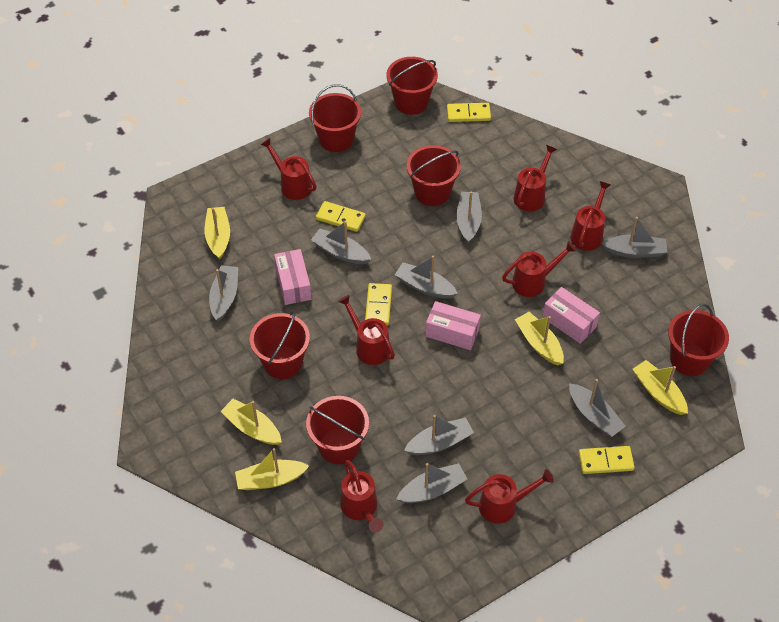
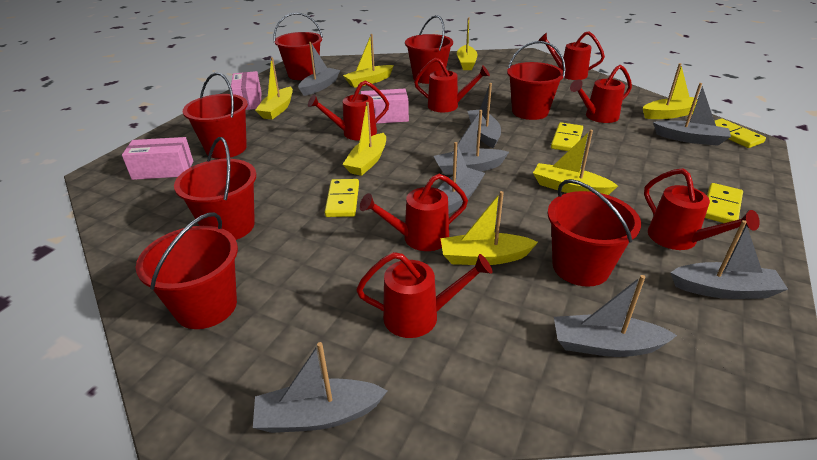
red bucket: 6 -> 7
yellow boat: 5 -> 7

